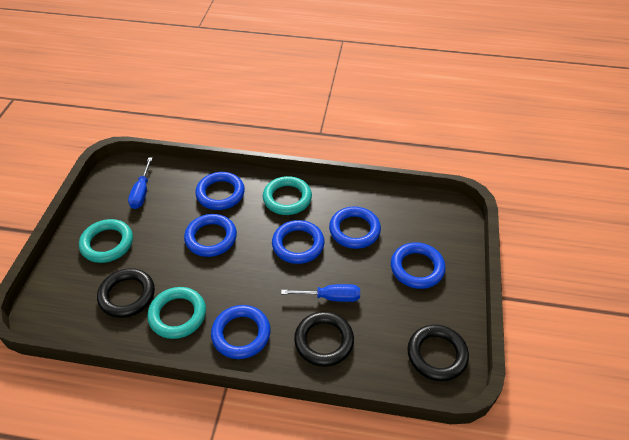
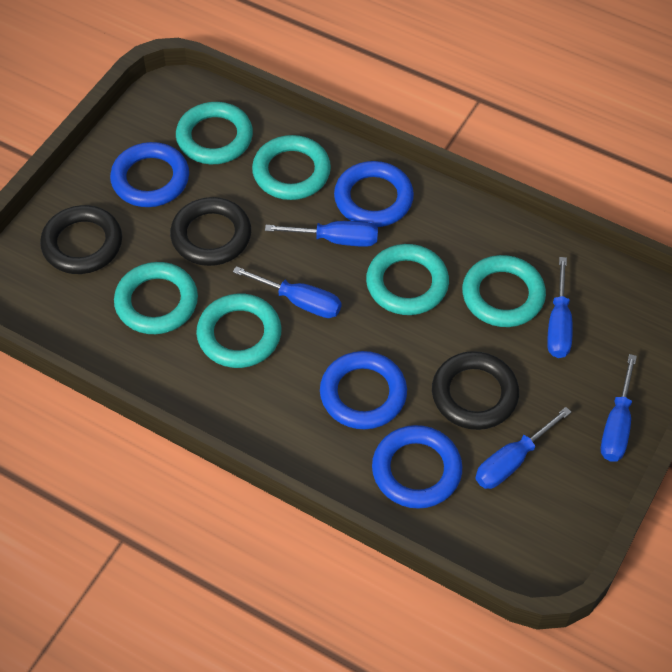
blue ring: 6 -> 4
blue screwdriver: 2 -> 5
turquoise ring: 3 -> 6

